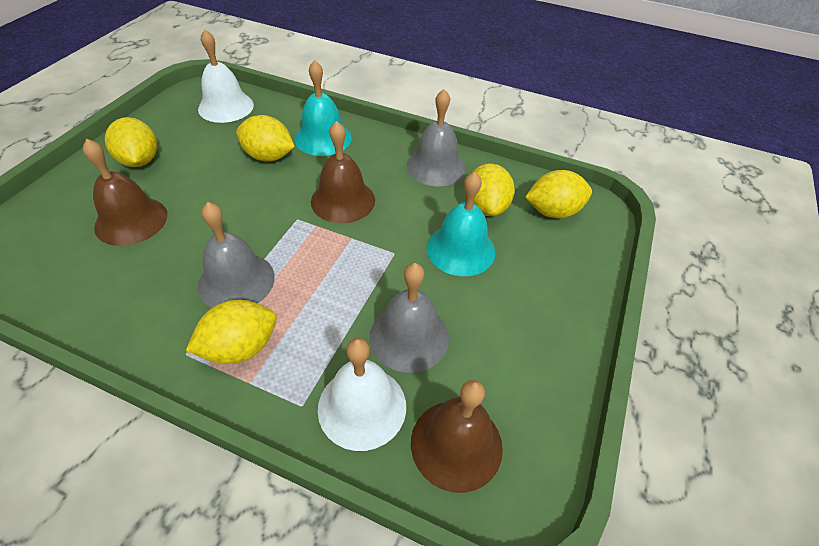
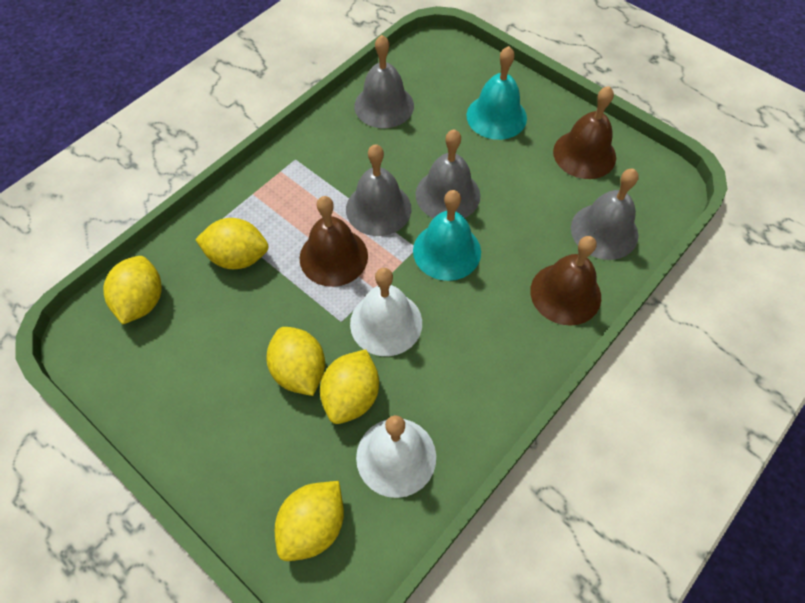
grey bell: 3 -> 4

